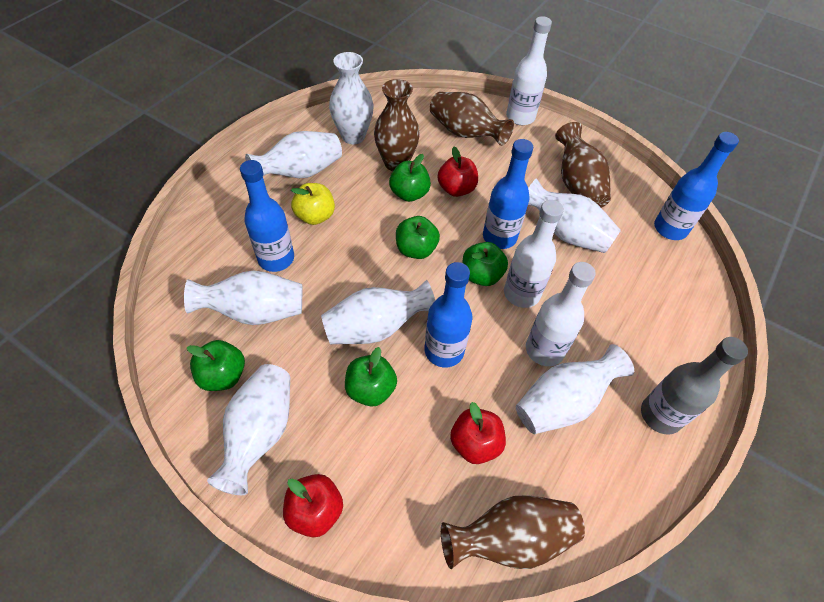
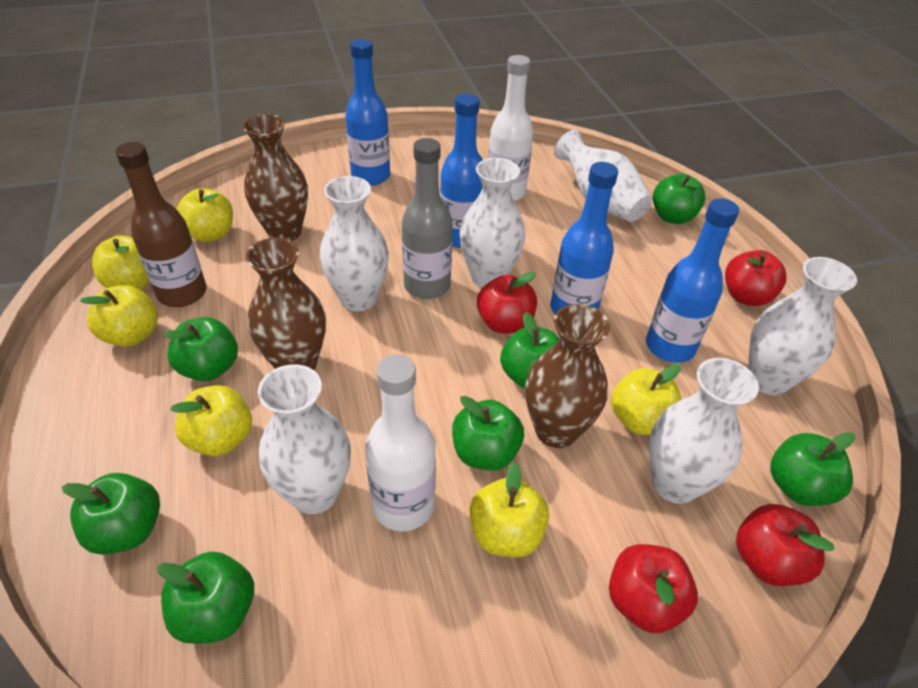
brown bottle: 0 -> 1
brown vase: 4 -> 3
green apple: 5 -> 7
red apple: 3 -> 4
white bottle: 3 -> 2
white vase: 7 -> 6
yellow apple: 1 -> 6

